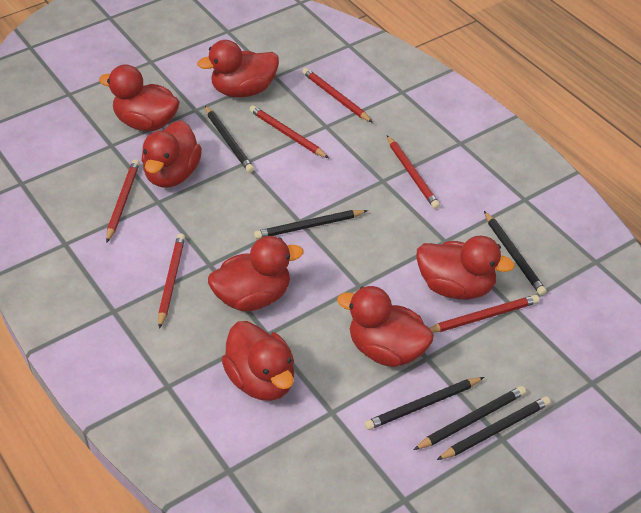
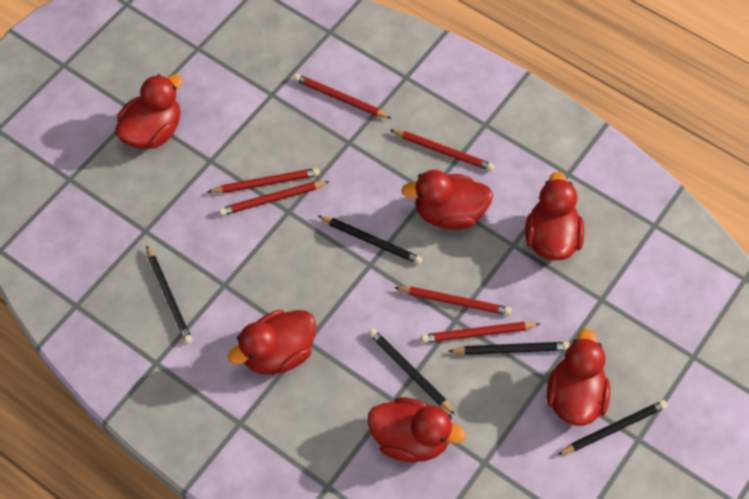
black pencil: 6 -> 5
red duck: 7 -> 6

